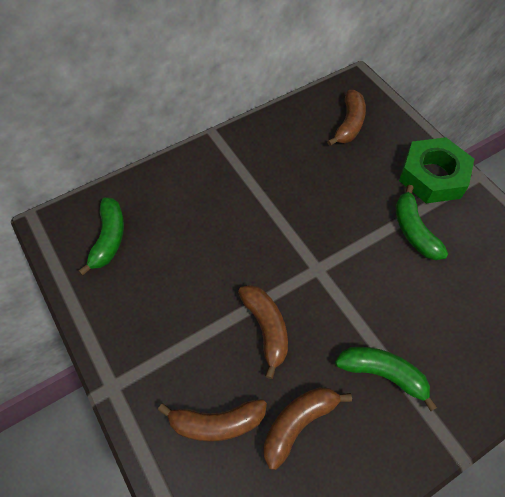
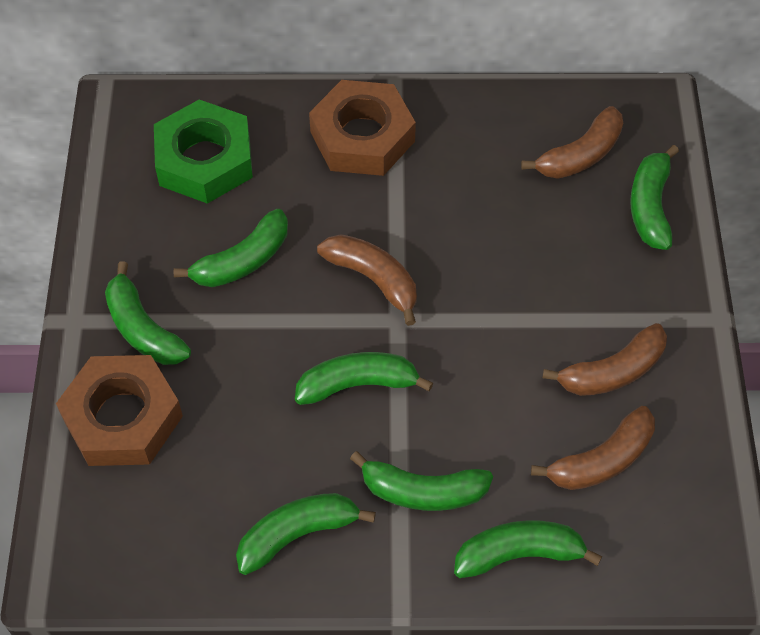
brown nut: 0 -> 2
green banana: 3 -> 7

